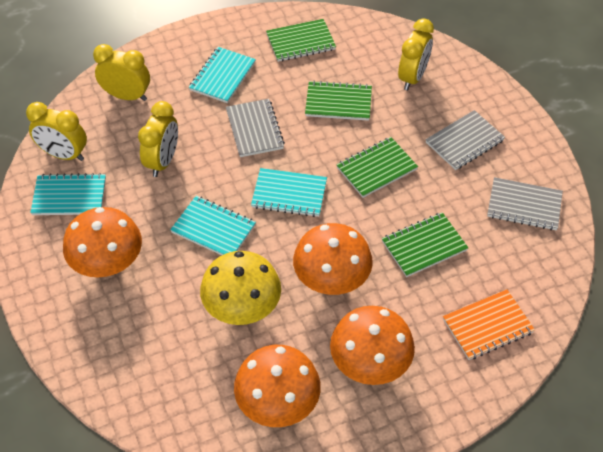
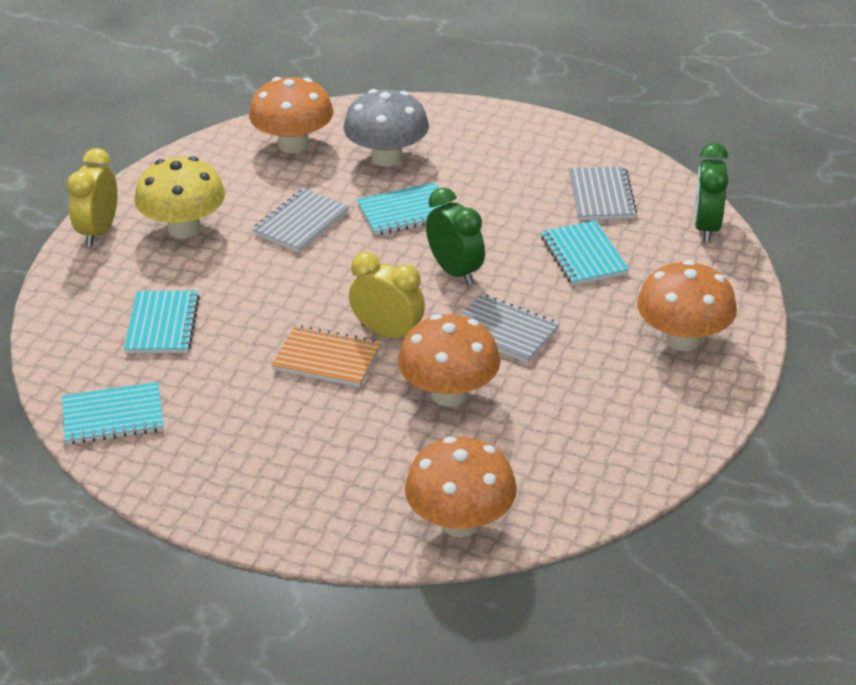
green clock: 0 -> 2
green notebook: 4 -> 0
grey mushroom: 0 -> 1
yellow clock: 4 -> 2

